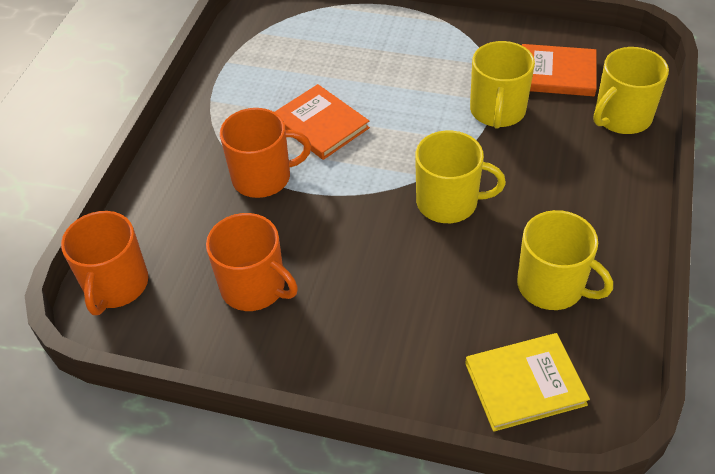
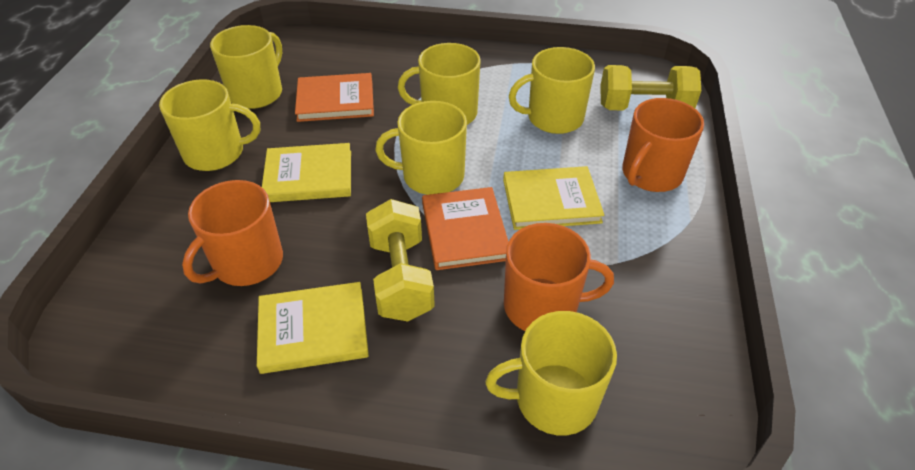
yellow book: 1 -> 3
yellow dumbbell: 0 -> 2
yellow mug: 4 -> 6

